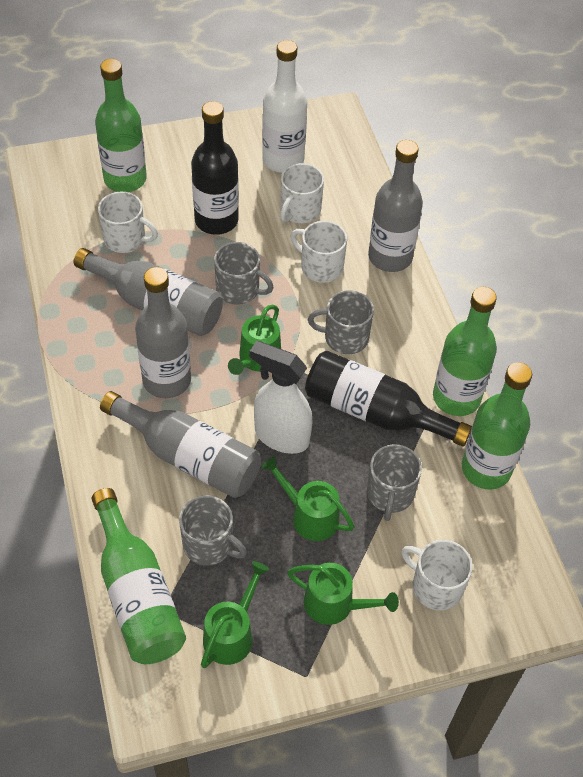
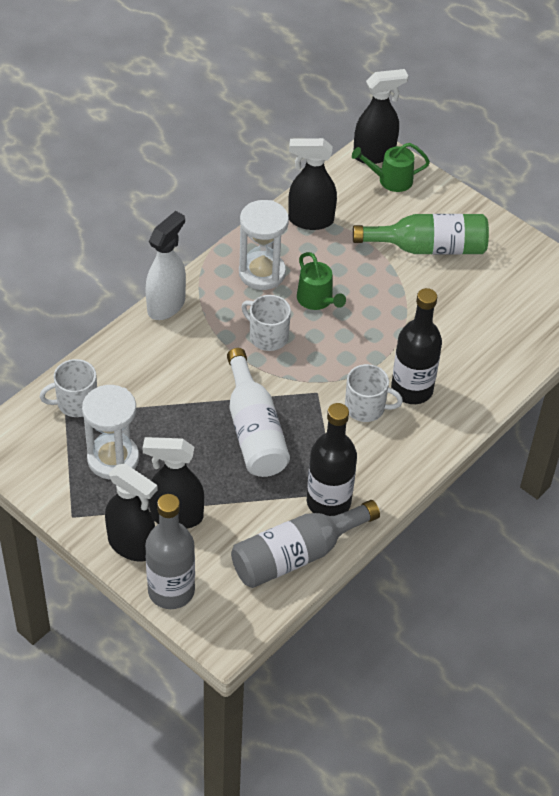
black spray bottle: 0 -> 4
green bottle: 4 -> 1
green watering can: 4 -> 2
grey bottle: 4 -> 2
grey mug: 4 -> 0
white hourglass: 0 -> 2
white mug: 4 -> 3

